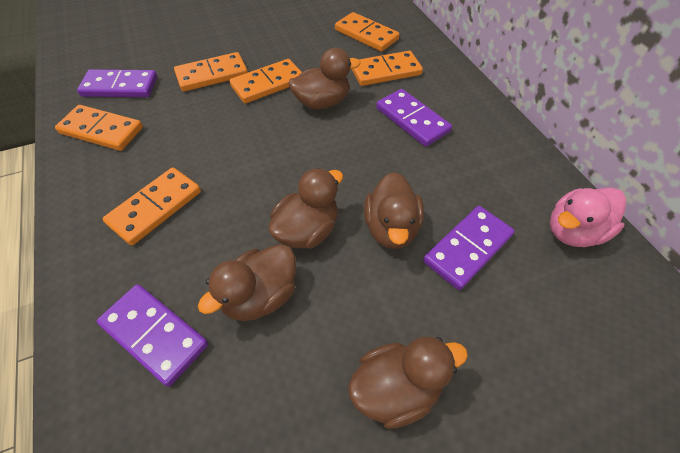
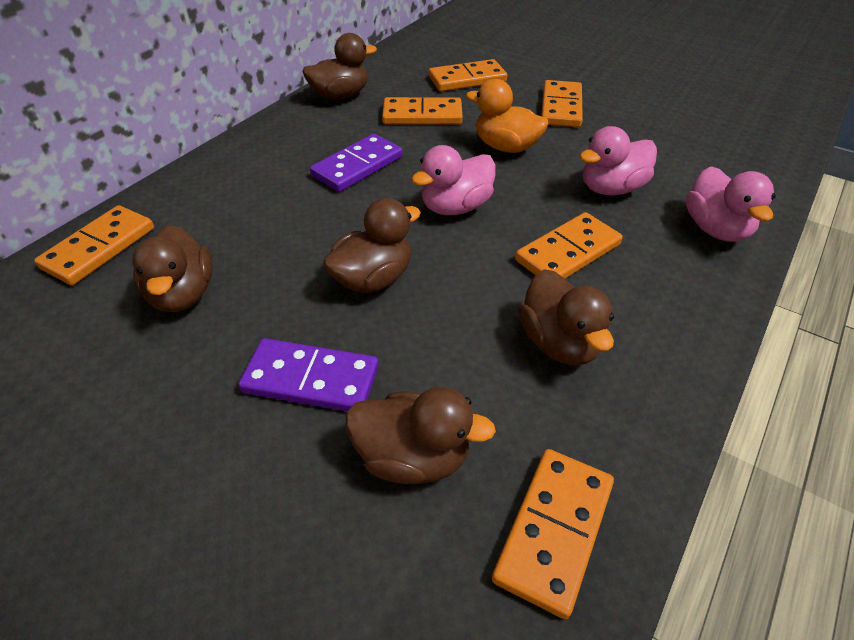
orange duck: 0 -> 1
pink duck: 1 -> 3
purple domino: 4 -> 2

